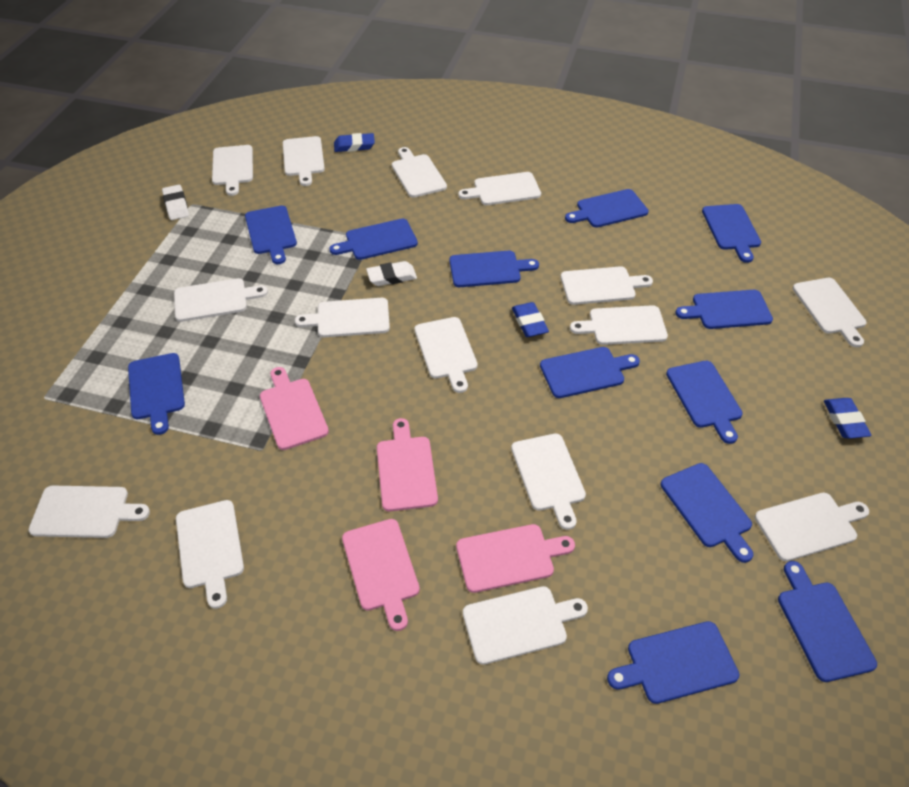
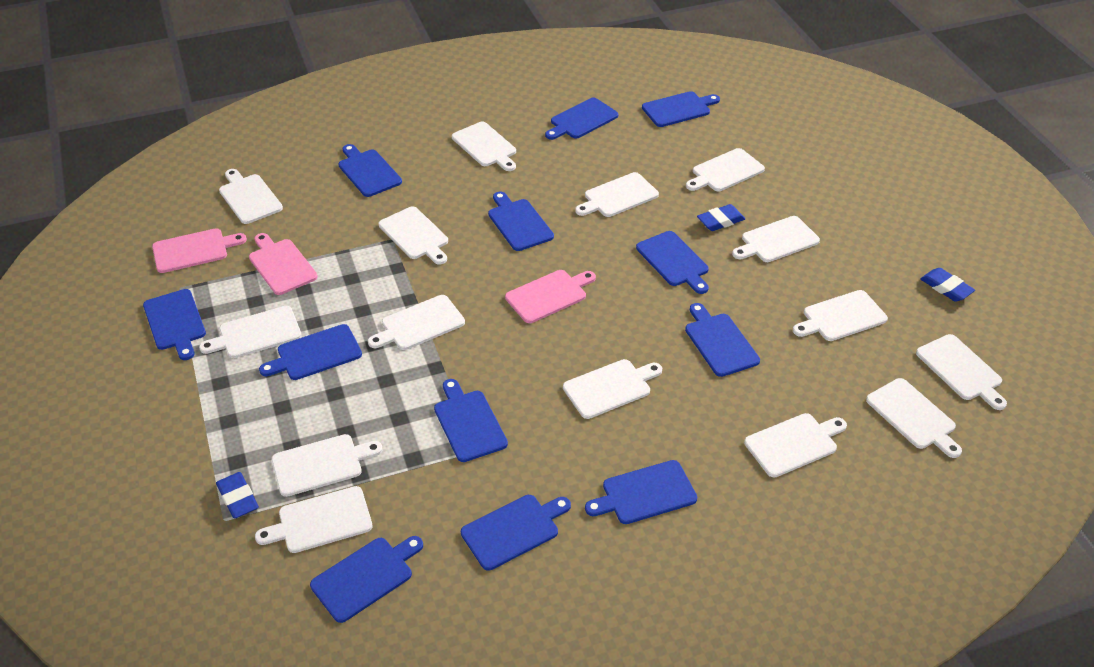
pink cutting board: 4 -> 3
white eraser: 2 -> 0

